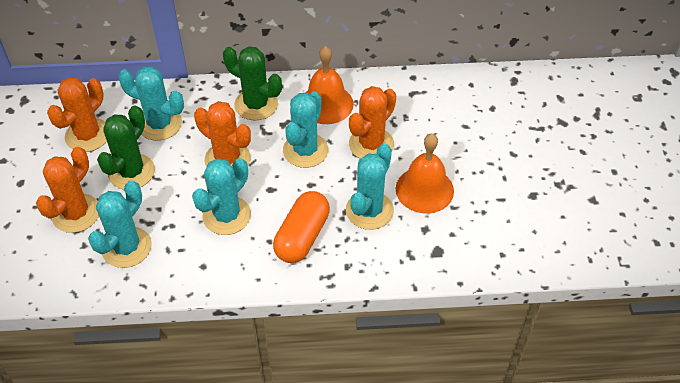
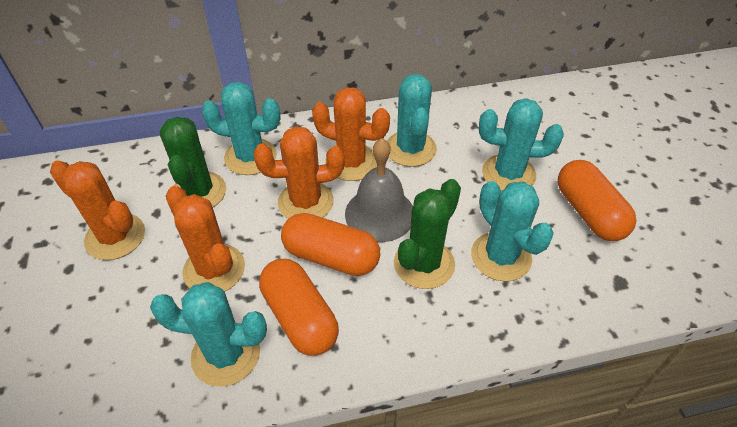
grey bell: 0 -> 1
orange bell: 2 -> 0
orange capsule: 1 -> 3

